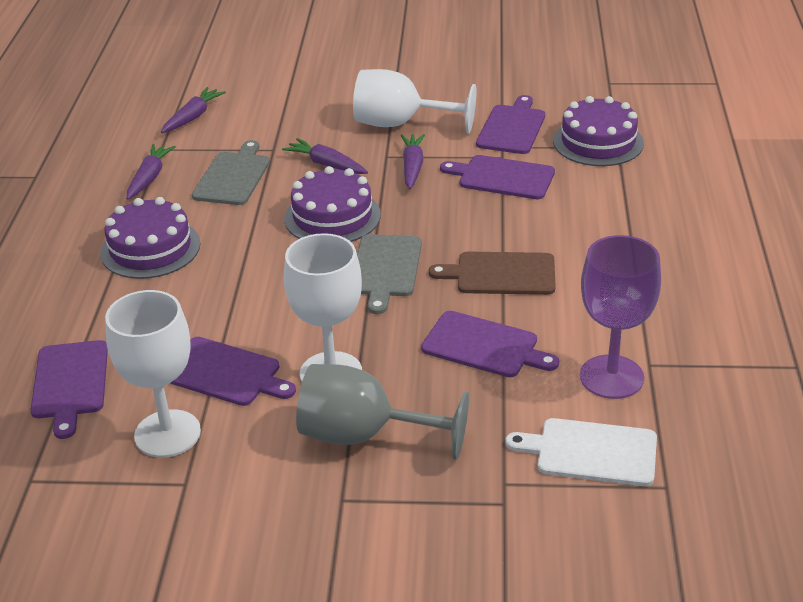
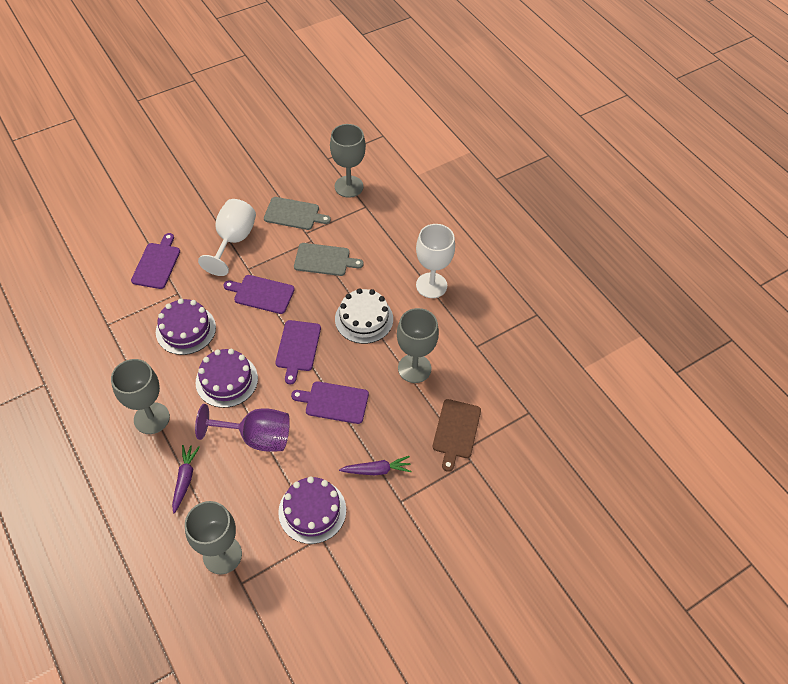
grey goblet: 1 -> 4
purple carrot: 4 -> 2
purple cutting board: 5 -> 4
white cake: 0 -> 1
white cutting board: 1 -> 0
white goblet: 3 -> 2

